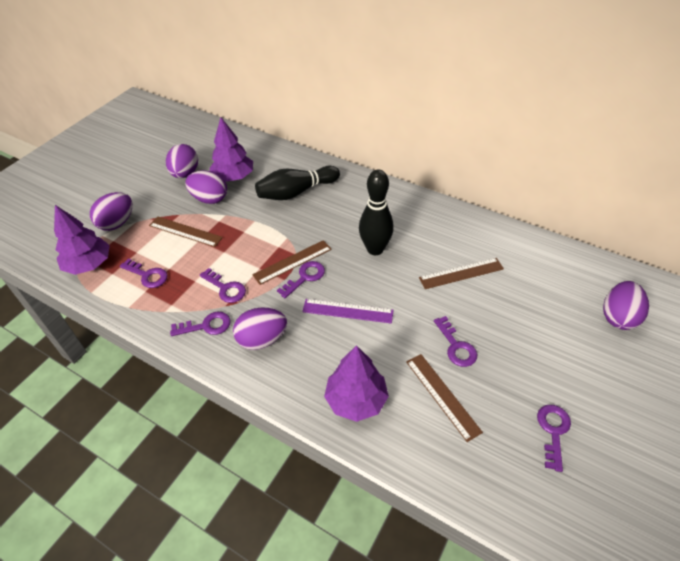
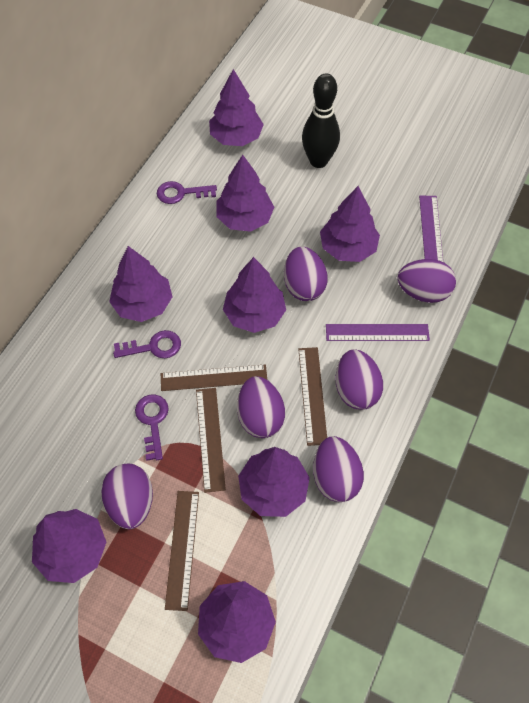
black bowling pin: 2 -> 1
purple egg: 5 -> 6
purple key: 6 -> 3
purple ruler: 1 -> 2
purple tree: 3 -> 8

